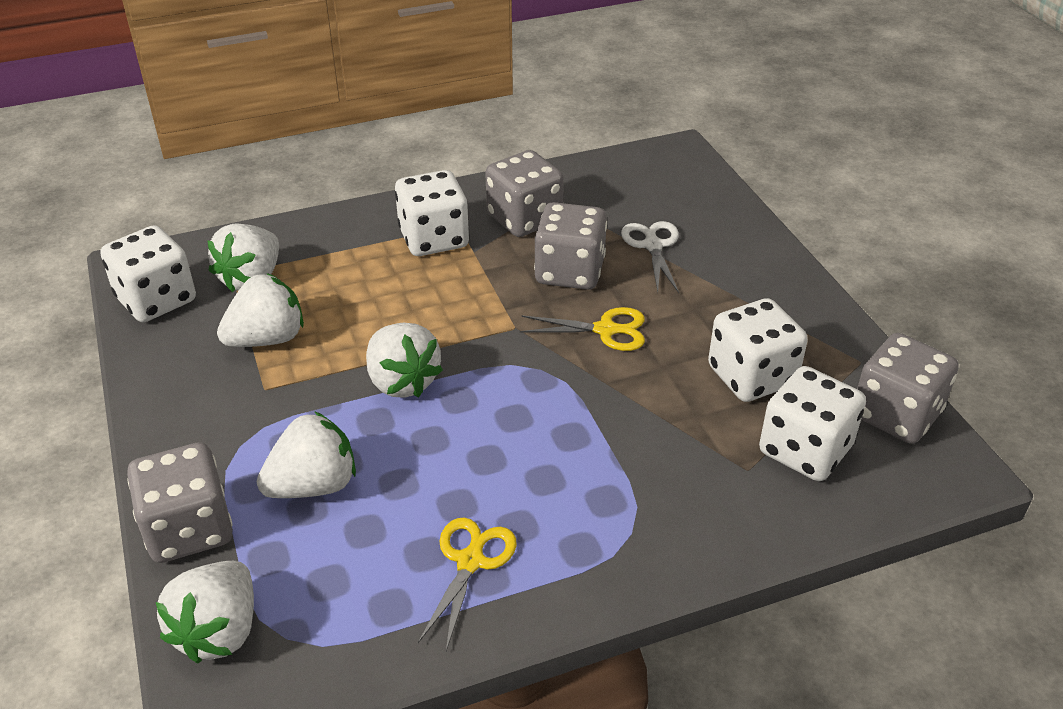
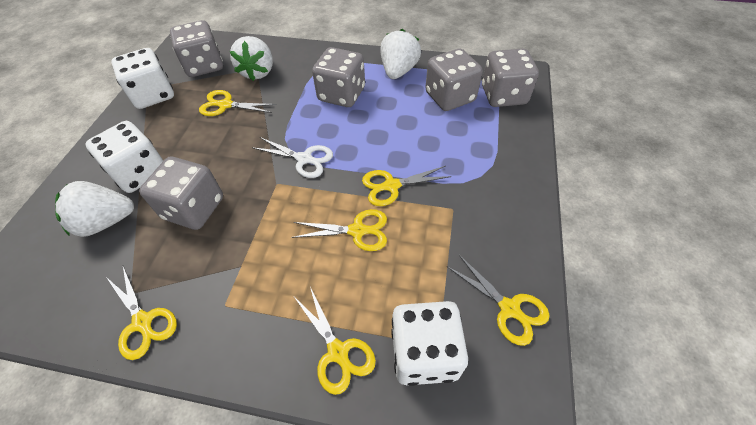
grey dice: 4 -> 5
white dice: 4 -> 3
white strawberry: 5 -> 3
yellow scissors: 2 -> 6

